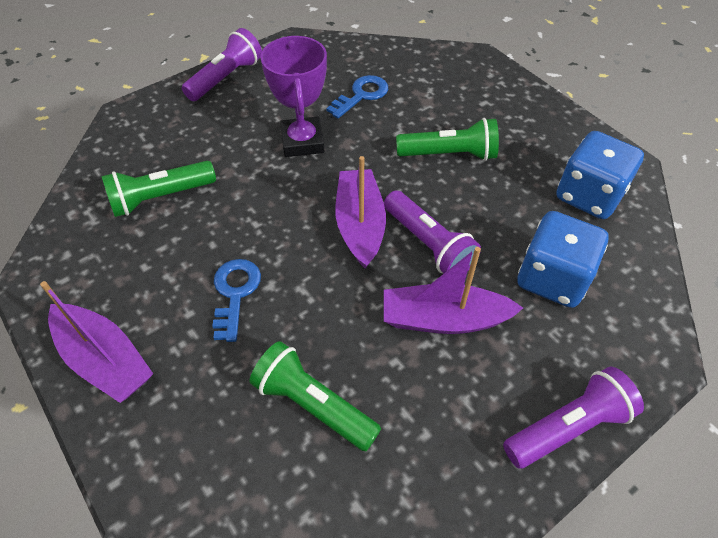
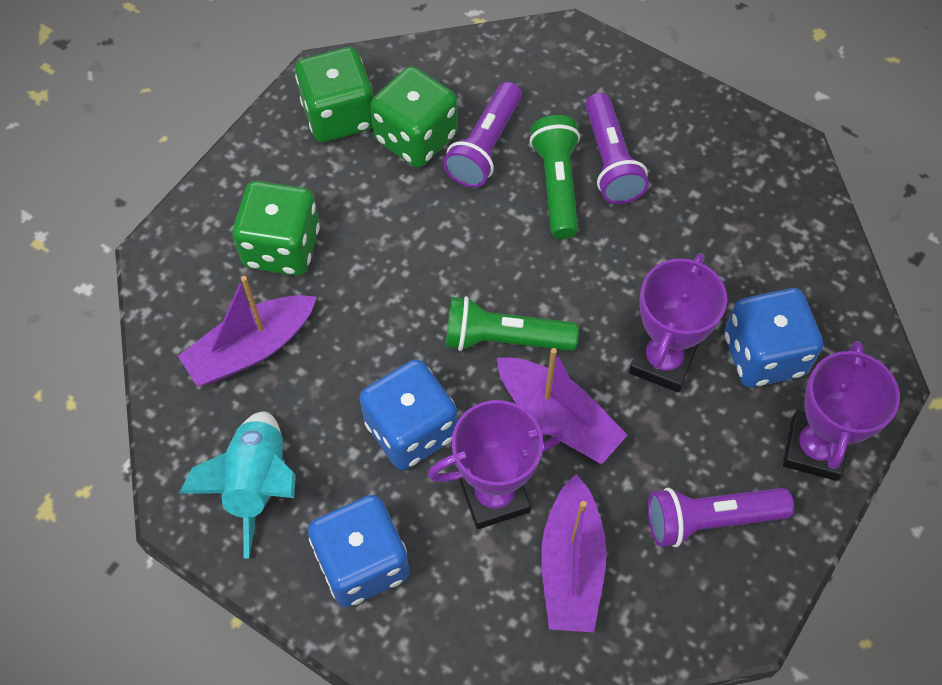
blue dice: 2 -> 3
blue key: 2 -> 0
green dice: 0 -> 3
green flashlight: 3 -> 2
purple trophy: 1 -> 3
turquoise rocket: 0 -> 1

